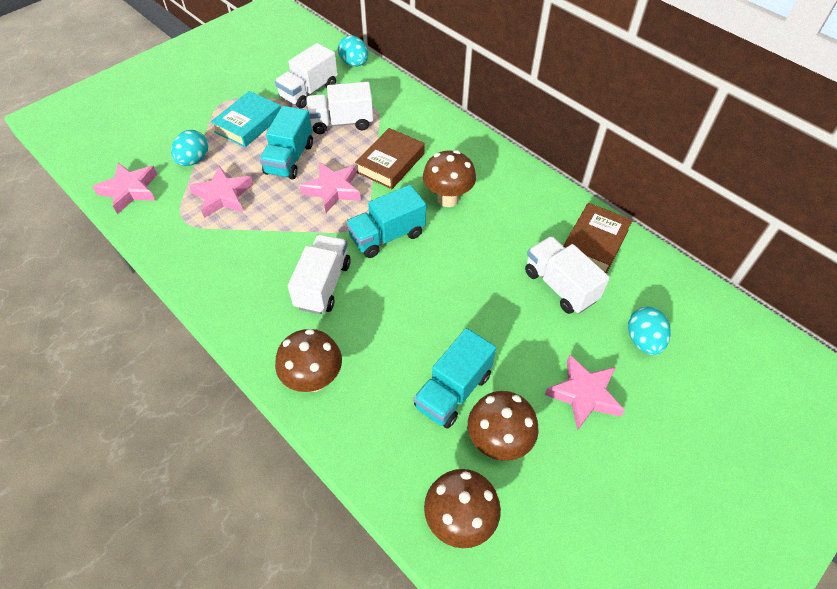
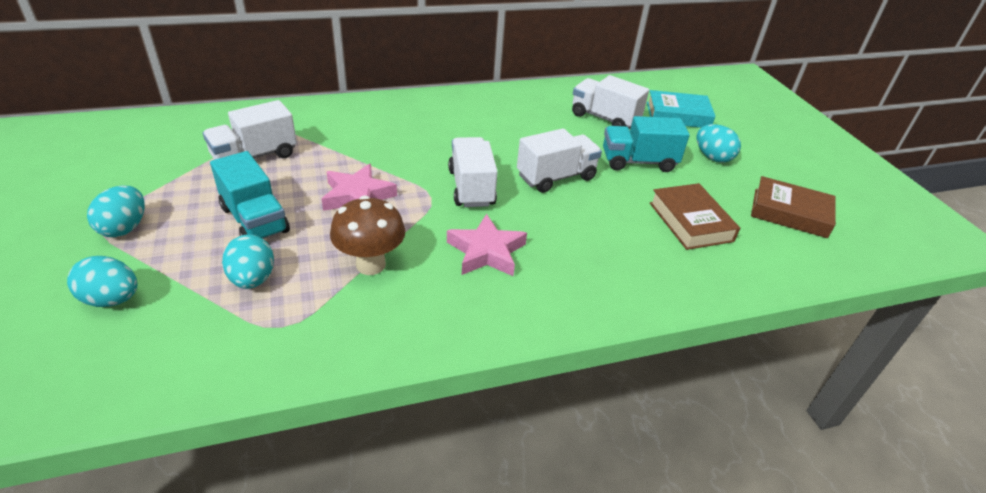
brown mushroom: 4 -> 1
pink star: 4 -> 2
turquoise egg: 3 -> 4
turquoise truck: 3 -> 2

